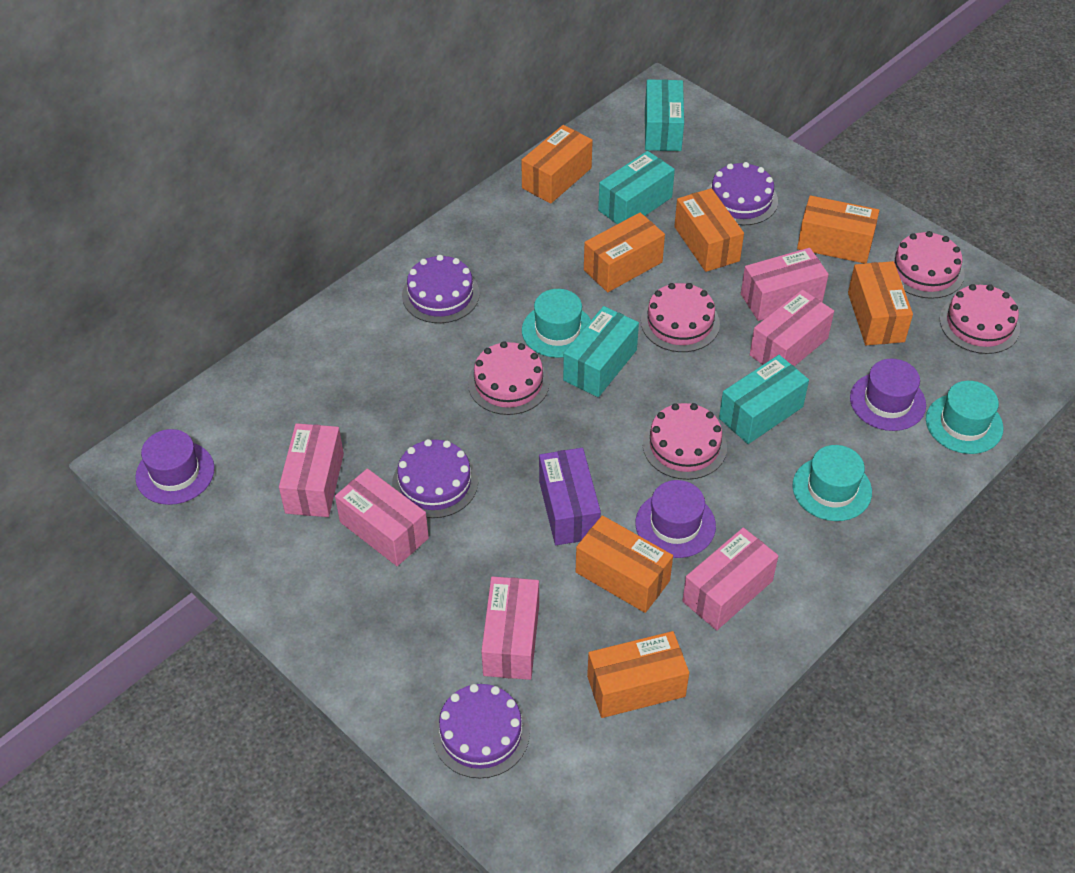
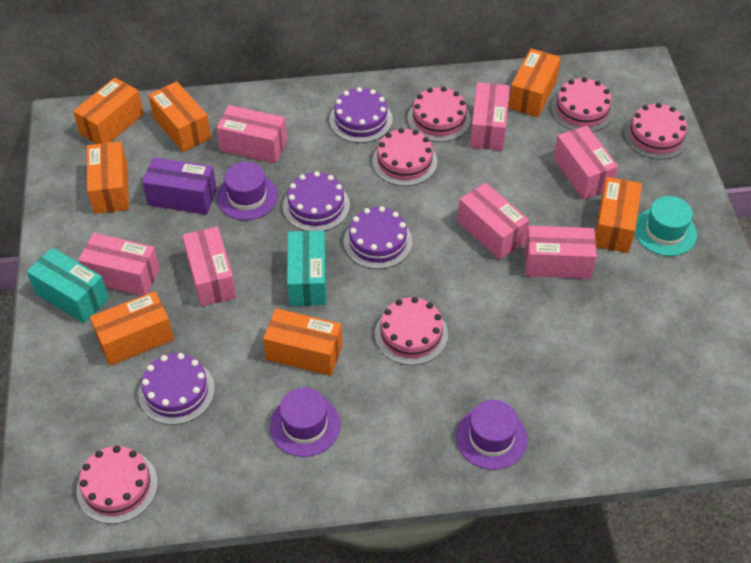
pink box: 6 -> 7
pink cake: 5 -> 6
turquoise box: 4 -> 2
turquoise hat: 3 -> 1

